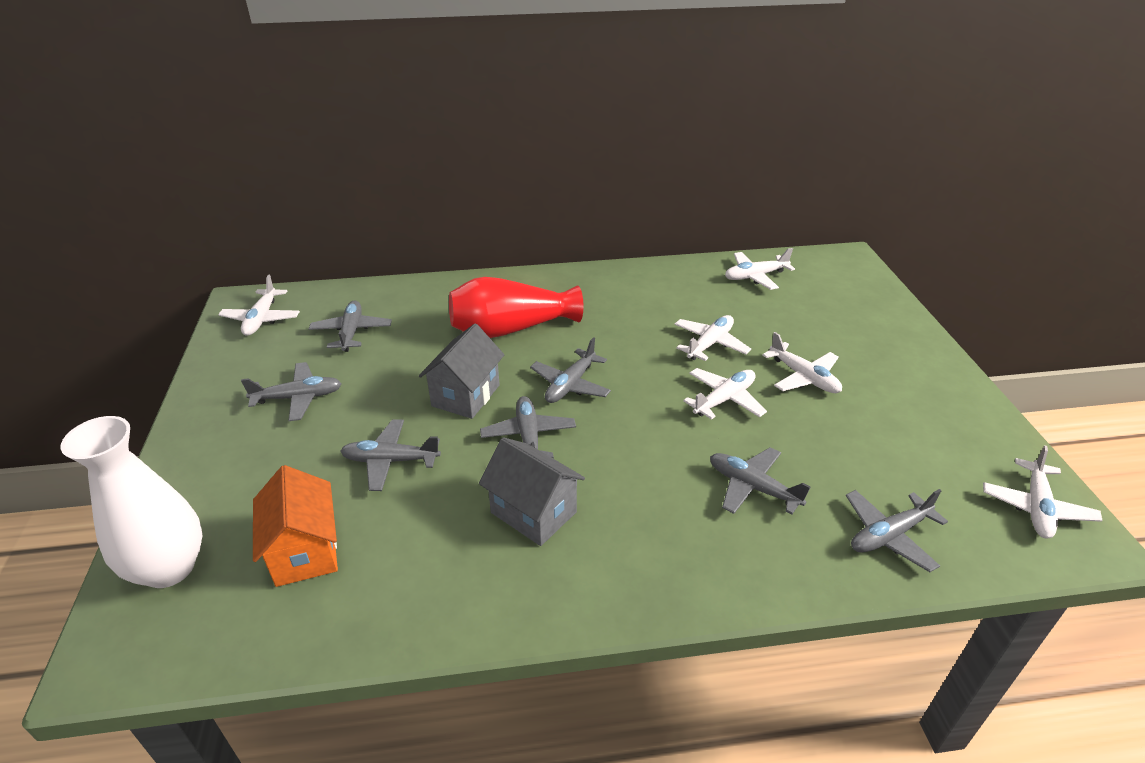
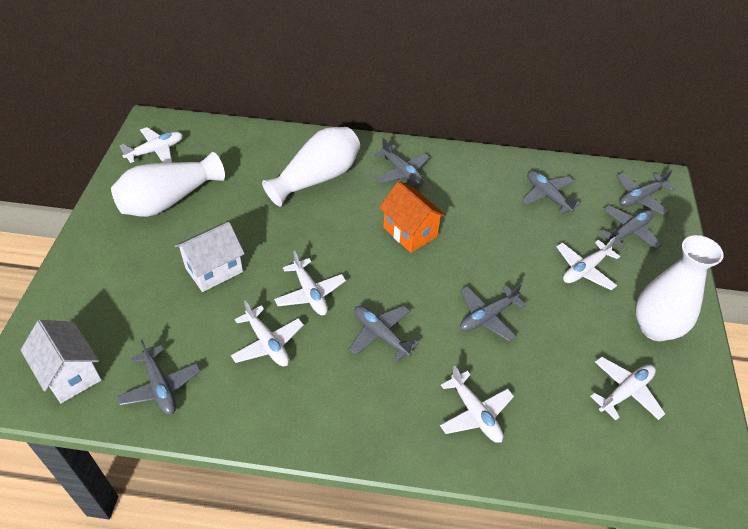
grey house: 2 -> 0
red vase: 1 -> 0
white house: 0 -> 2
white vase: 1 -> 3

